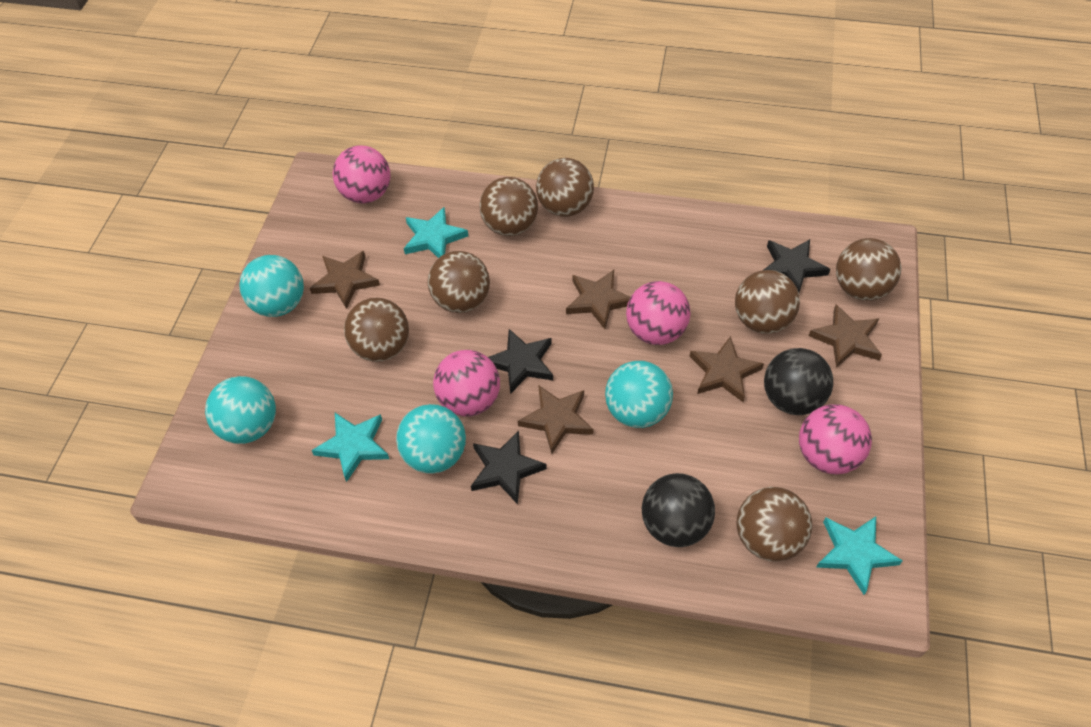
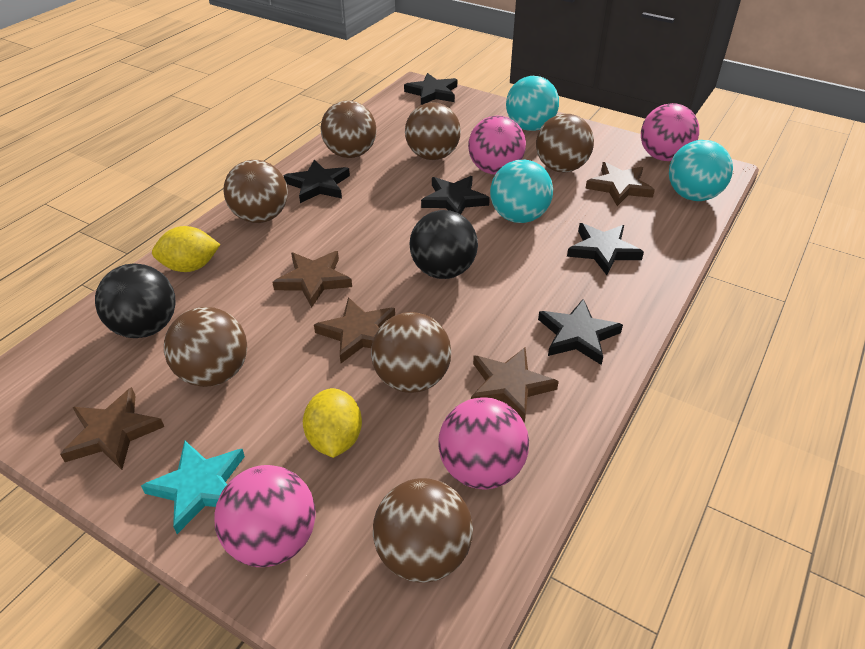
black star: 3 -> 5
turquoise ball: 4 -> 3
turquoise star: 3 -> 1
yellow lemon: 0 -> 2

